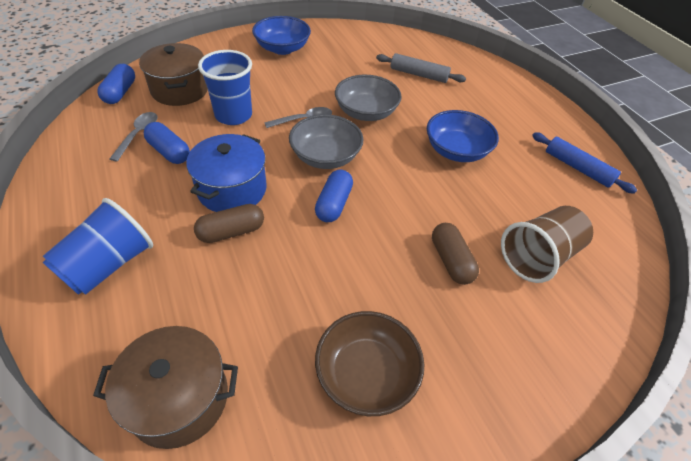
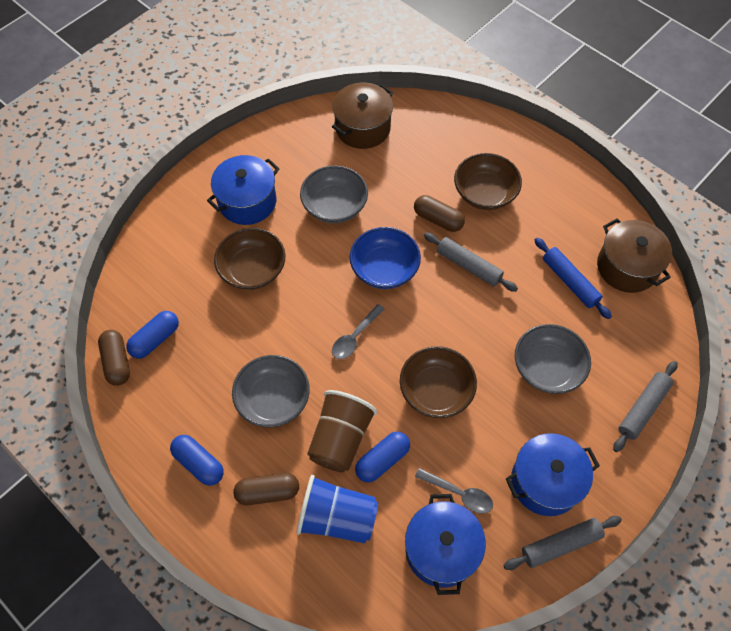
blue bowl: 2 -> 1
blue cup: 2 -> 1
blue pot: 1 -> 3
brown bowl: 1 -> 3
brown capsule: 2 -> 3
grey bowl: 2 -> 3
grey rolling pin: 1 -> 3

